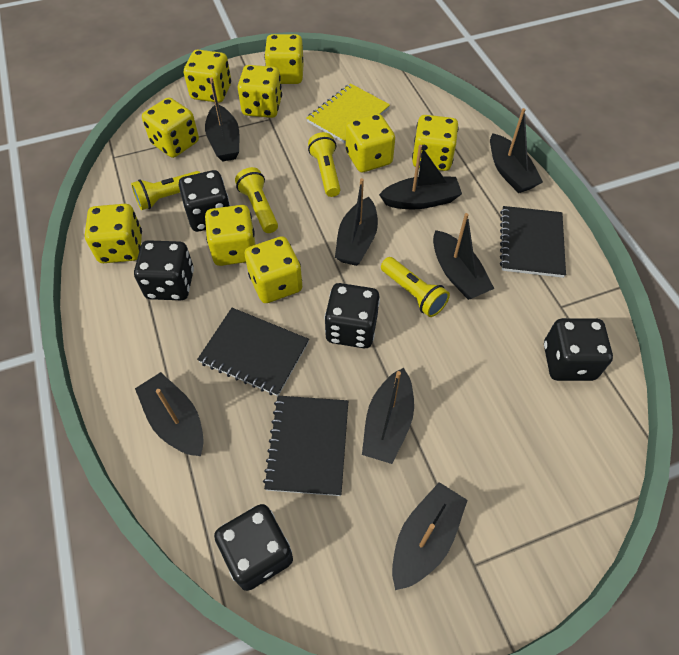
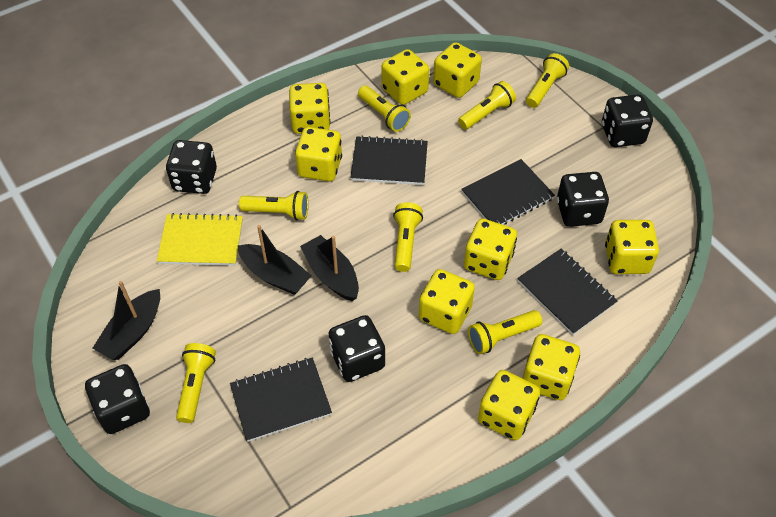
black boat: 8 -> 3
black notebook: 3 -> 4
yellow flashlight: 4 -> 7

